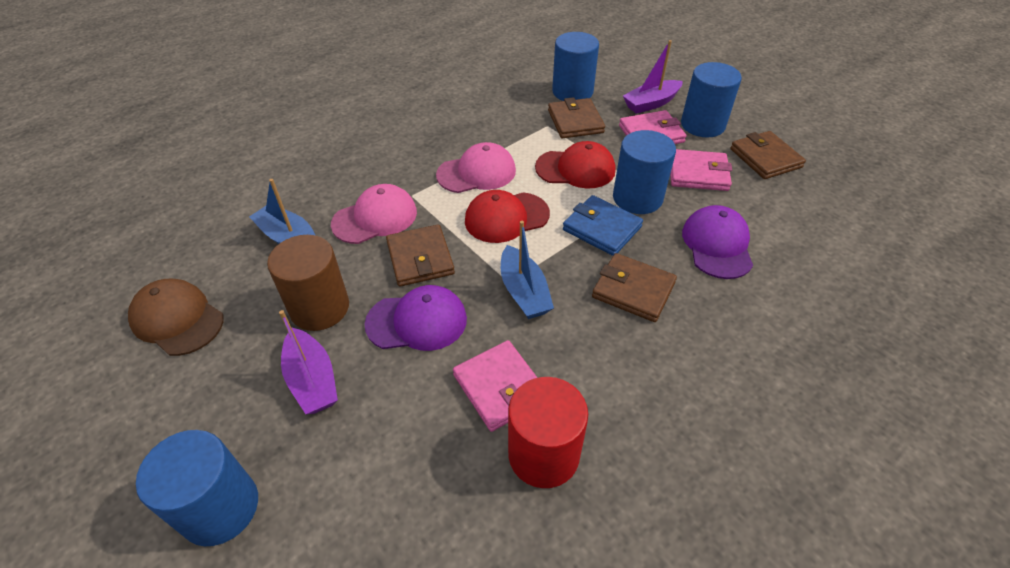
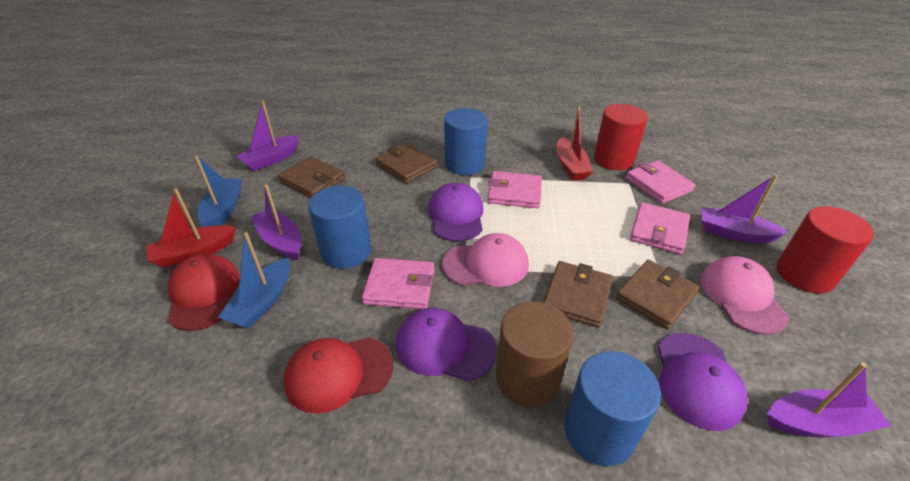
blue cylinder: 4 -> 3
blue wallet: 1 -> 0
brown cap: 1 -> 0
pink wallet: 3 -> 4
purple boat: 2 -> 4
purple cap: 2 -> 3
red boat: 0 -> 2
red cylinder: 1 -> 2

